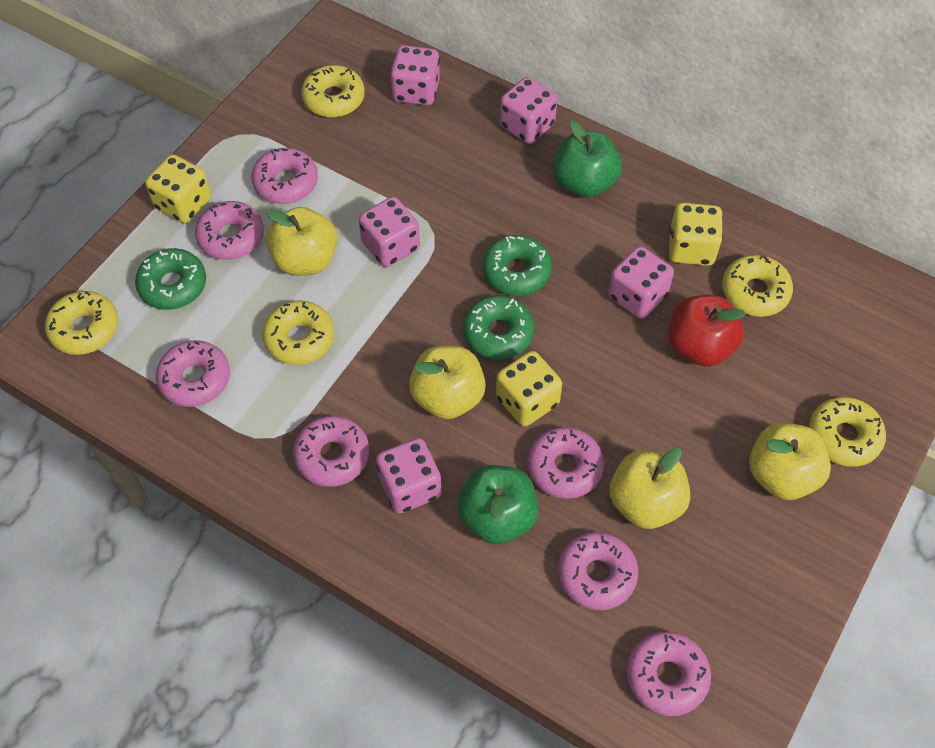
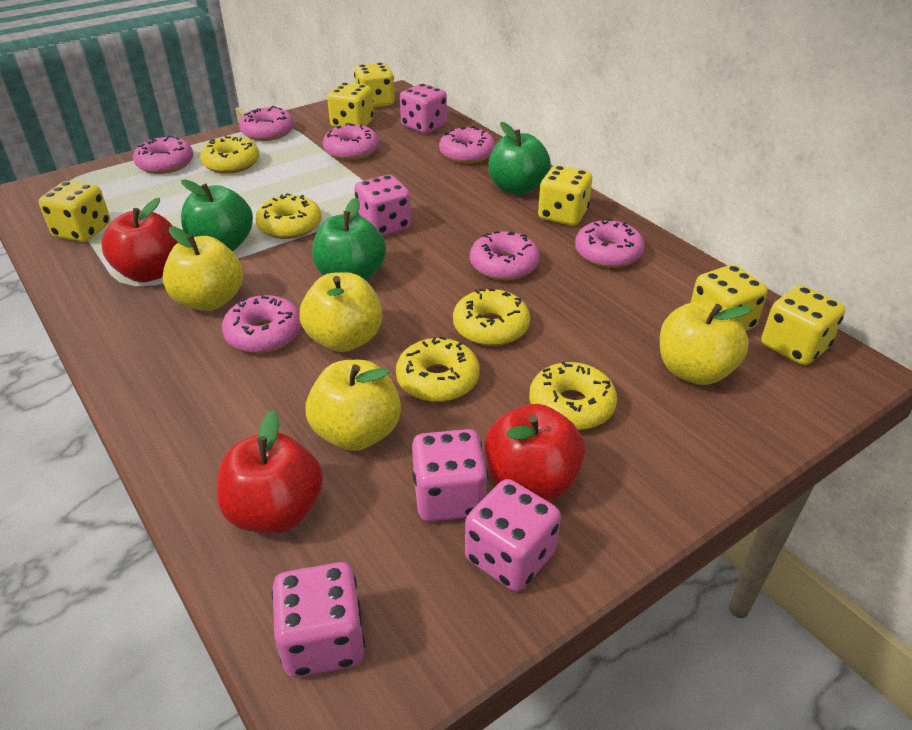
green apple: 2 -> 3
green donut: 3 -> 0
red apple: 1 -> 3
yellow dice: 3 -> 6

